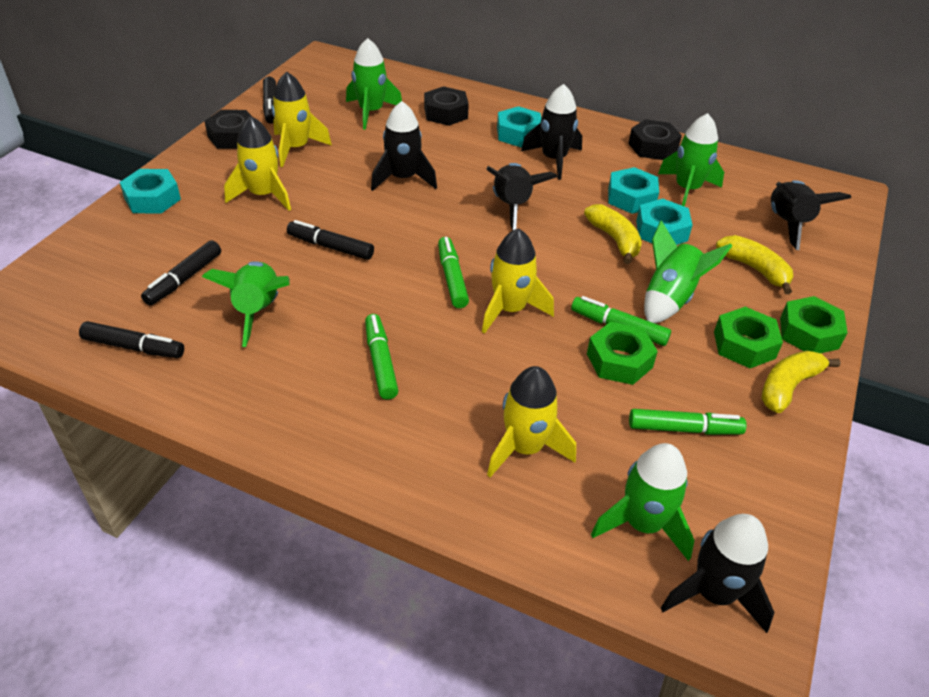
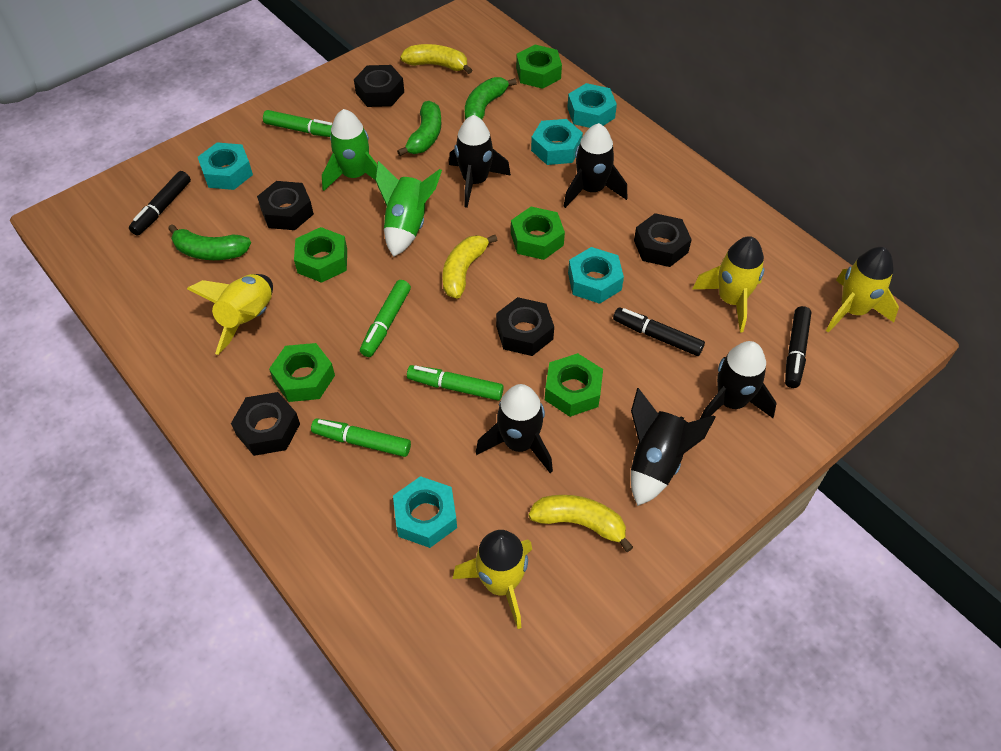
black marker: 4 -> 3
black nut: 3 -> 5
green banana: 0 -> 3
green nut: 3 -> 5
green rocket: 5 -> 2
turquoise nut: 4 -> 5

